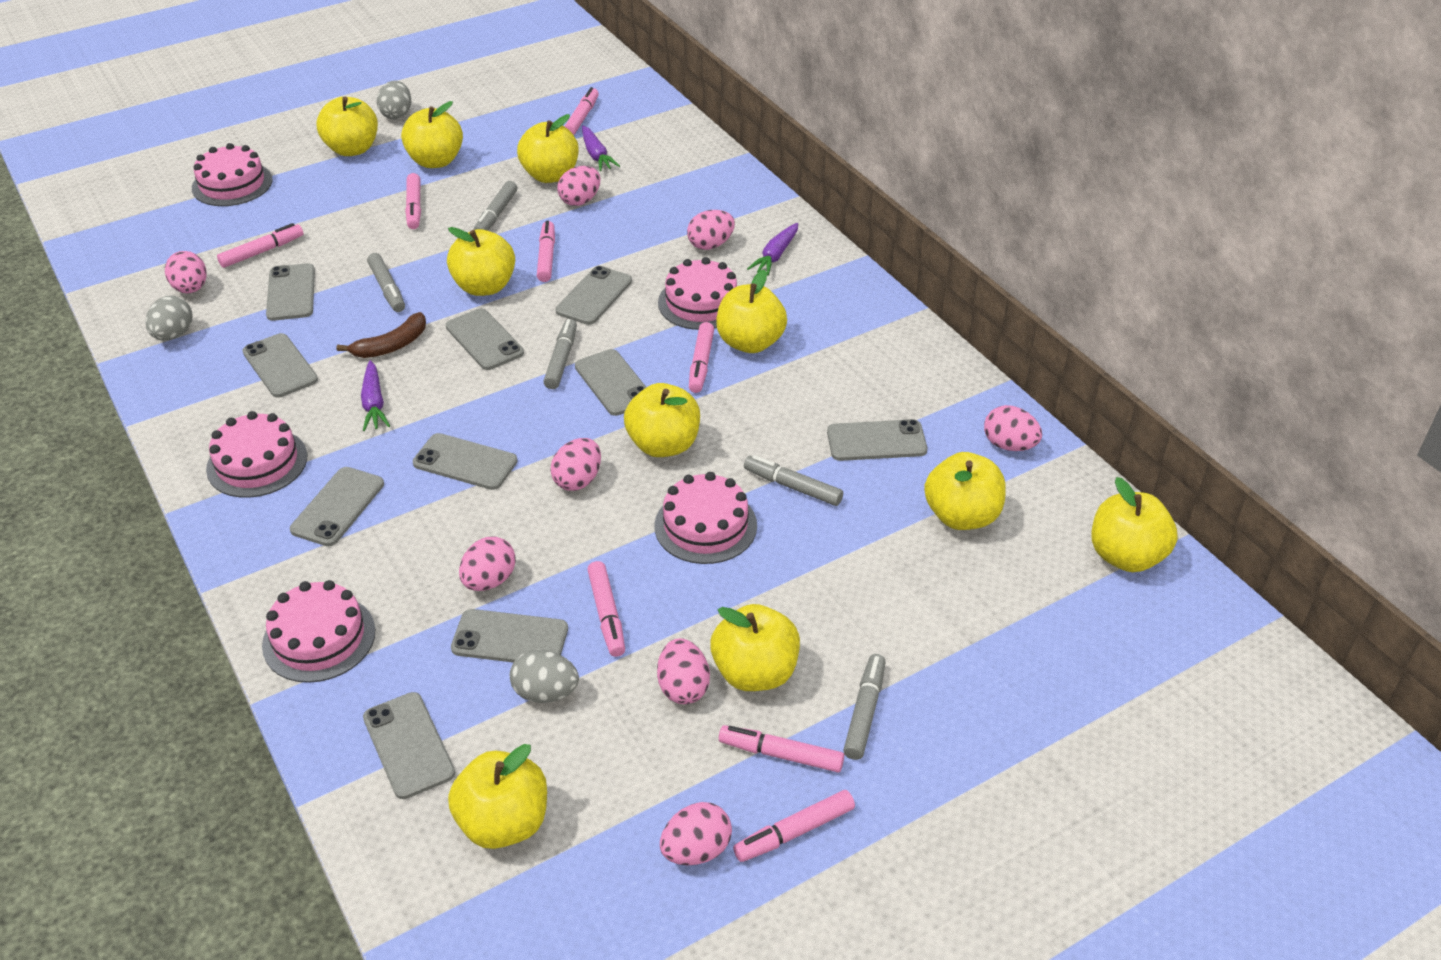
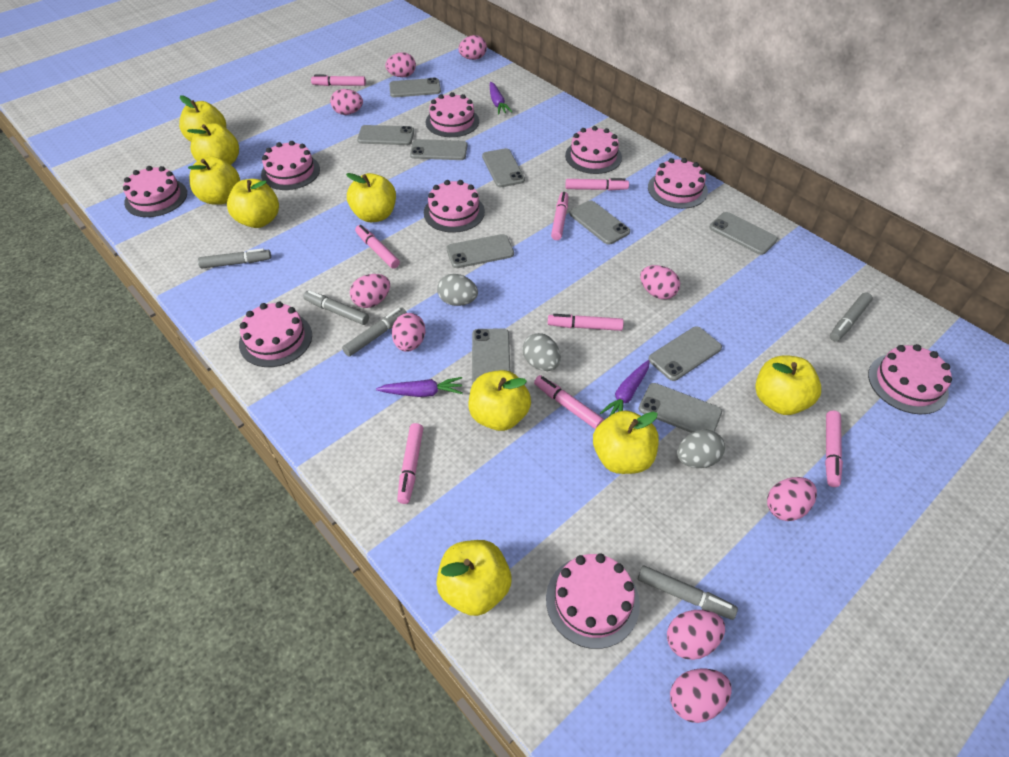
brown banana: 1 -> 0
pink cake: 5 -> 9
pink egg: 8 -> 9
yellow apple: 10 -> 9

